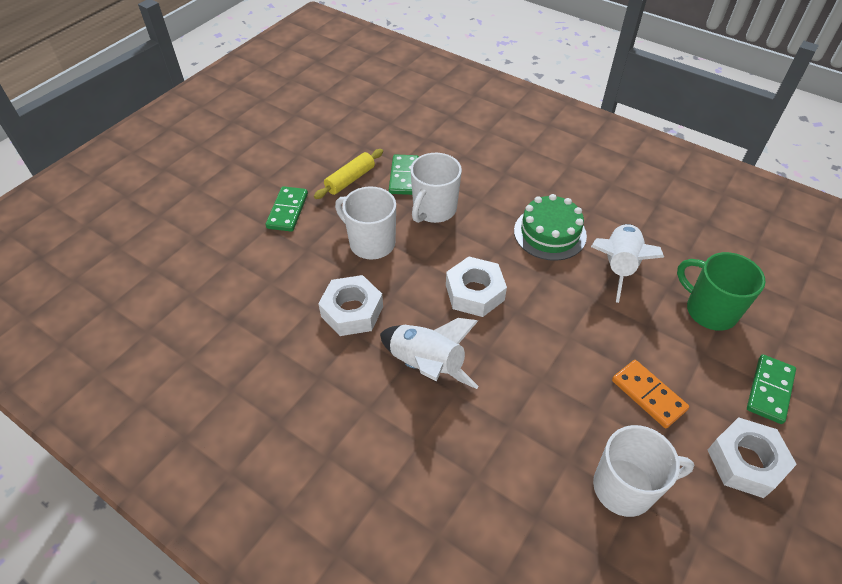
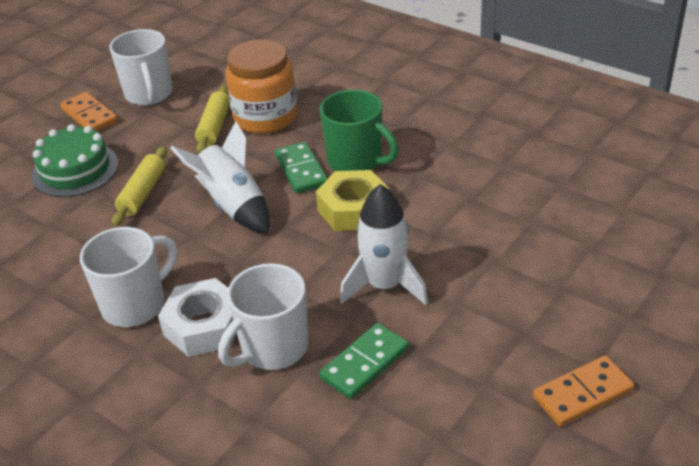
green domino: 3 -> 2
orange domino: 1 -> 2
orange jar: 0 -> 1
white nut: 3 -> 1
yellow nut: 0 -> 1
yellow rolling pin: 1 -> 2

